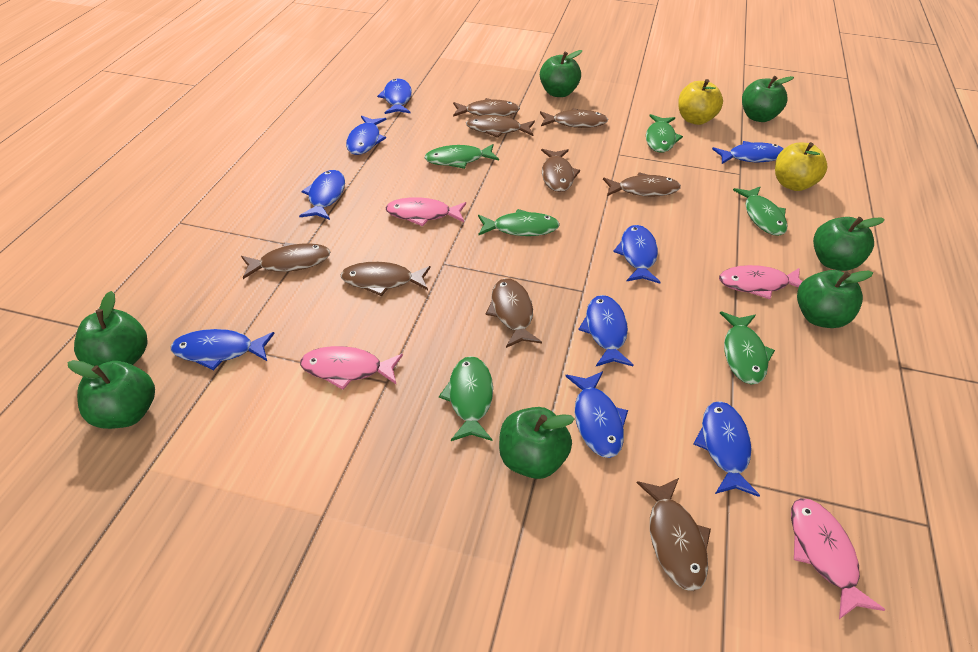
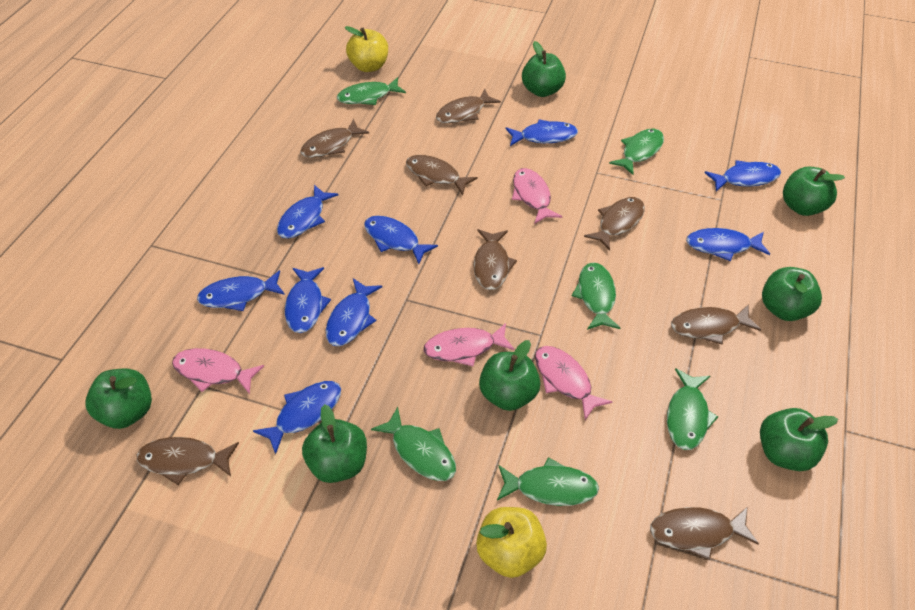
brown fish: 9 -> 8

